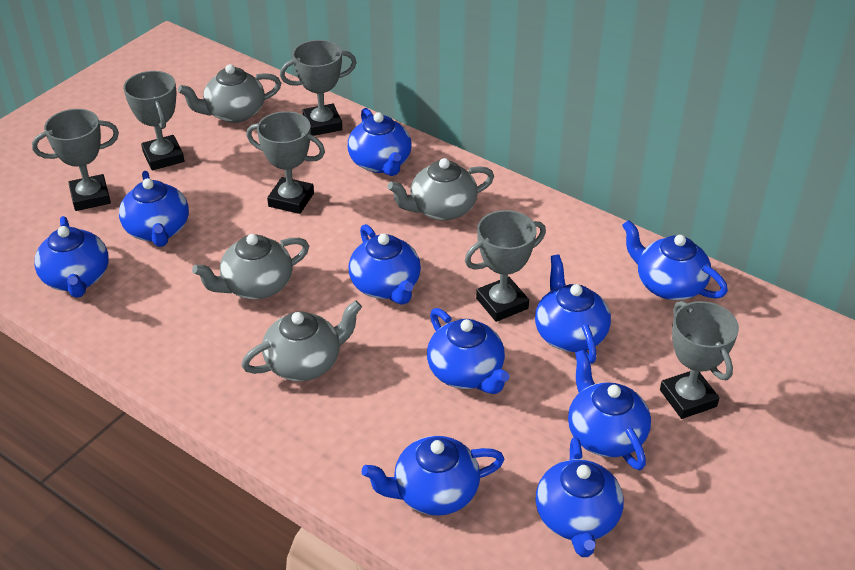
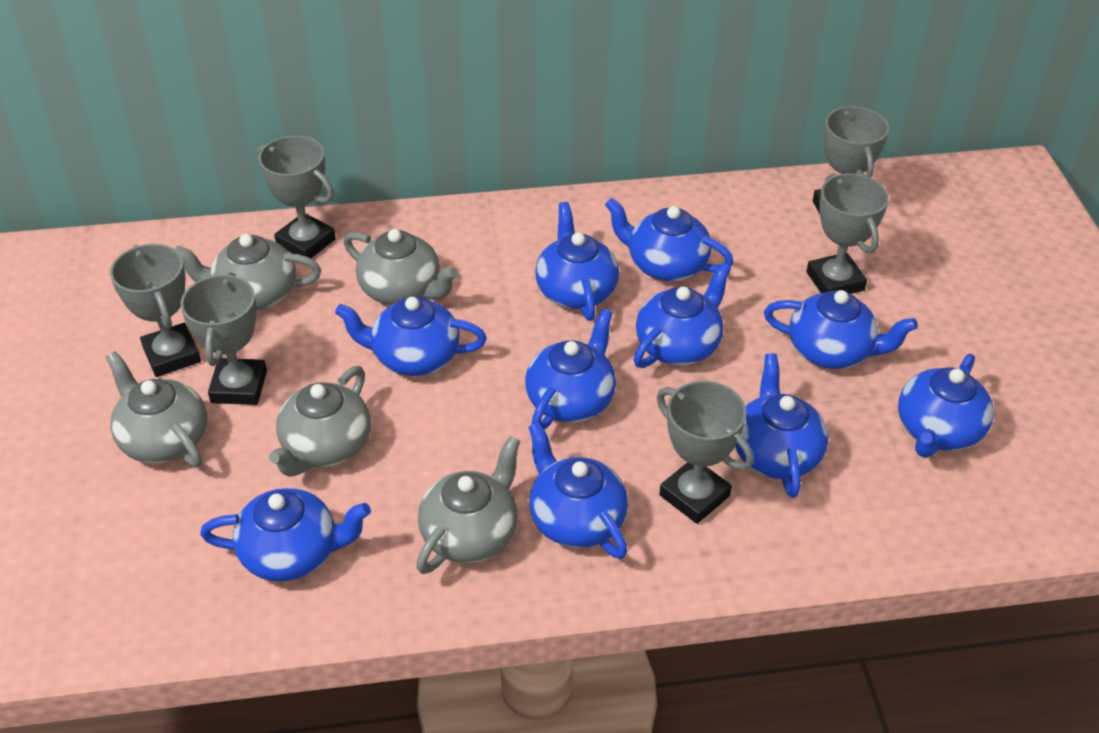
grey teapot: 4 -> 5

